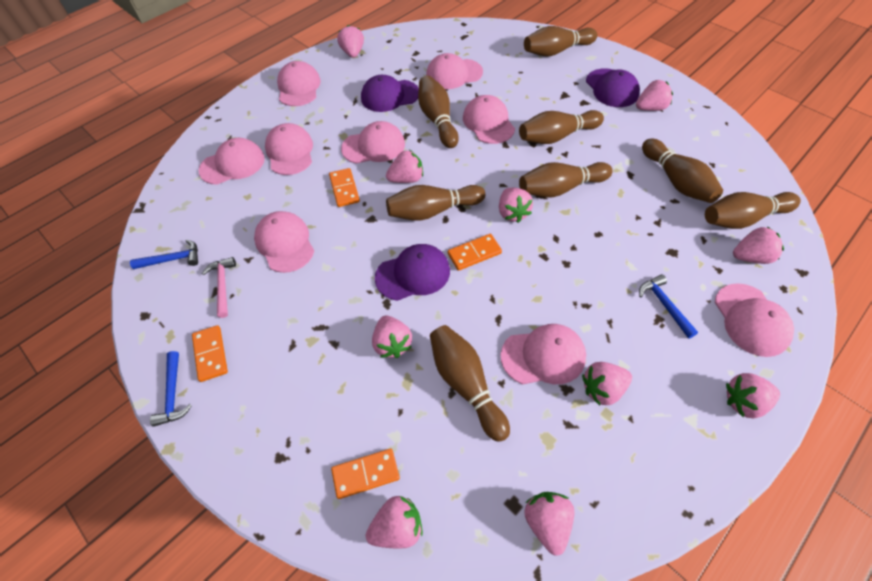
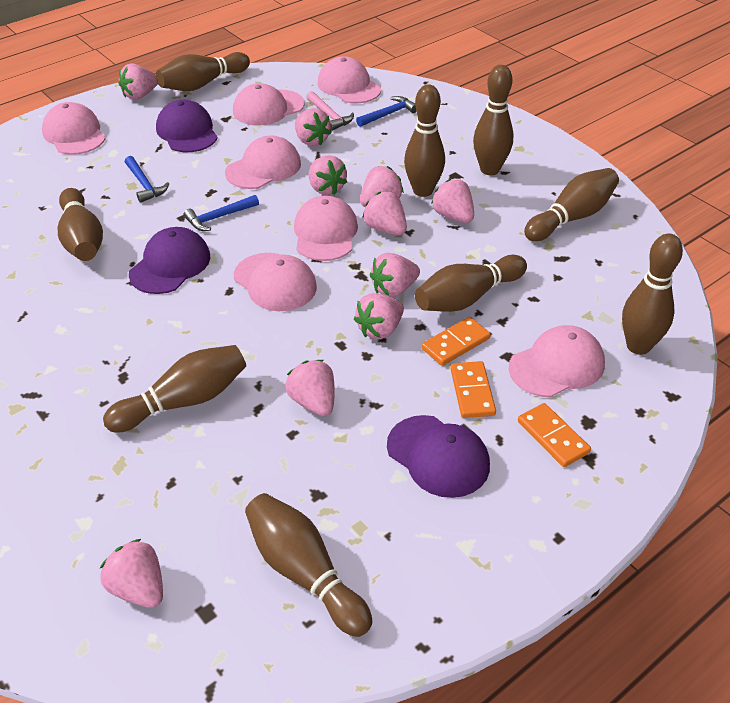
brown bowling pin: 8 -> 9
orange domino: 4 -> 3
pink cap: 9 -> 7

